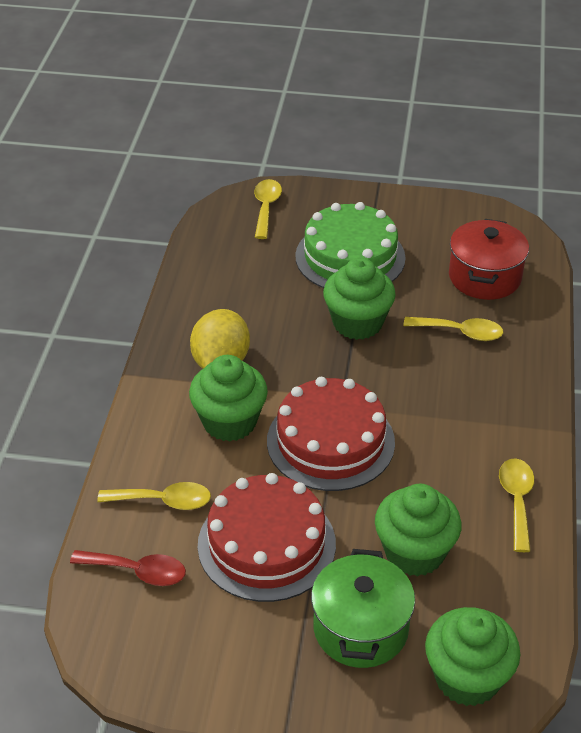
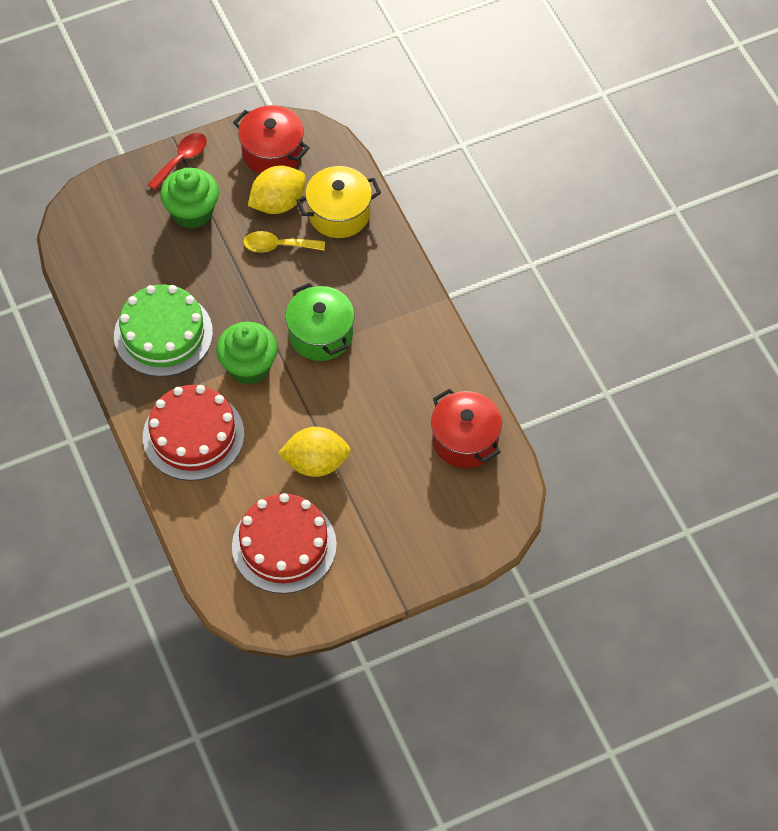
green cupcake: 4 -> 2
red pot: 1 -> 2
yellow lemon: 1 -> 2
yellow pot: 0 -> 1
yellow spoon: 4 -> 1

